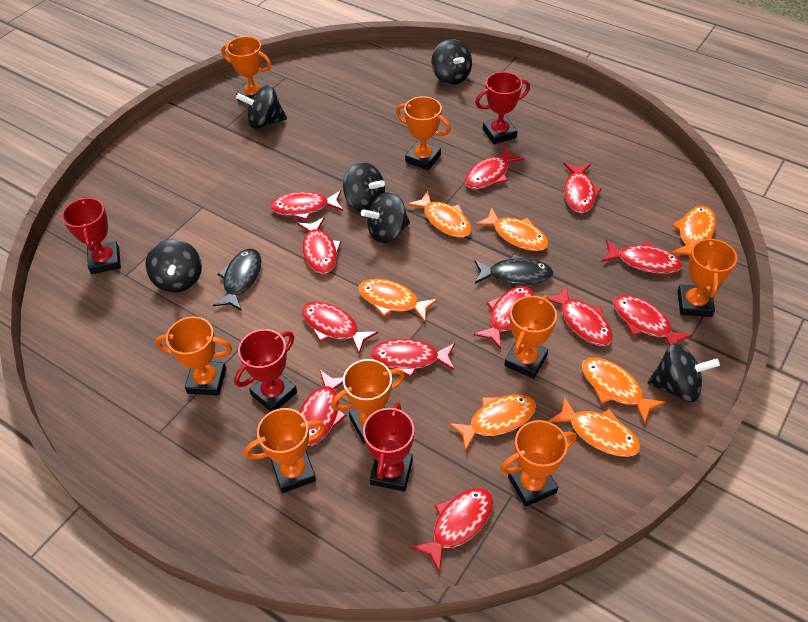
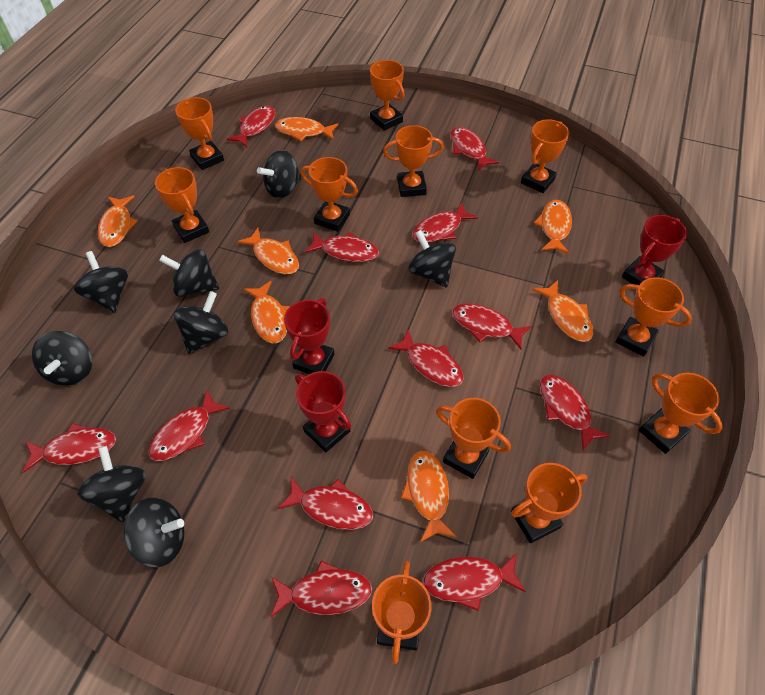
black fish: 2 -> 0
black spinning top: 6 -> 8
orange trophy: 8 -> 11
red trophy: 4 -> 3

